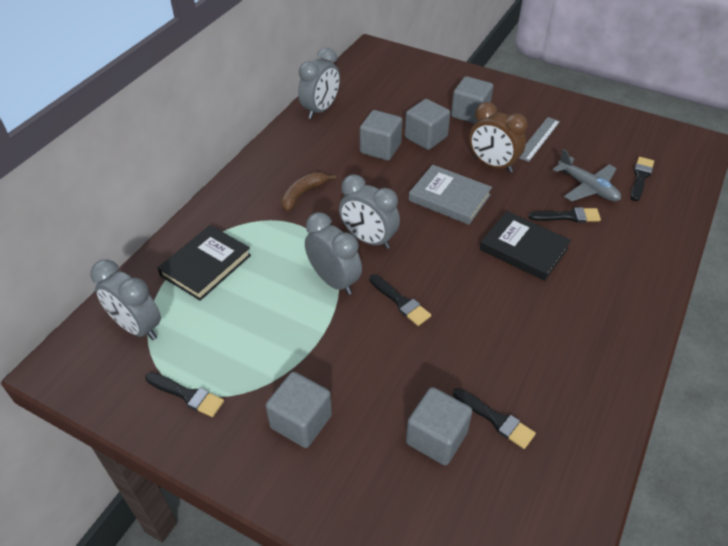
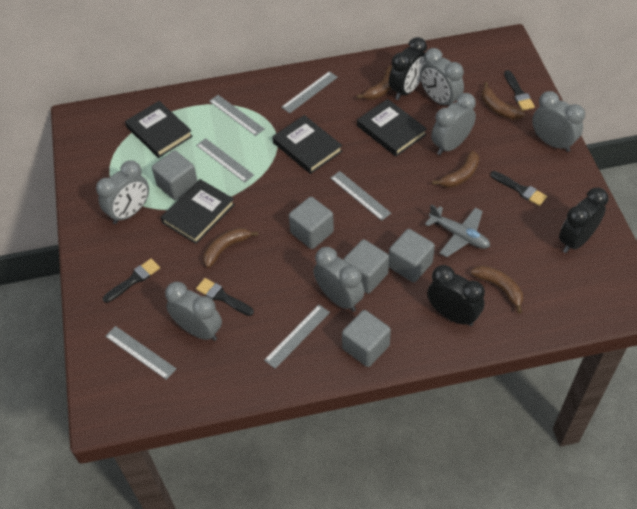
black book: 2 -> 4
black brush: 5 -> 4
black clock: 0 -> 3
brown banana: 1 -> 5
brown clock: 1 -> 0
grey book: 1 -> 0
grey clock: 4 -> 6
grey ruler: 1 -> 6

